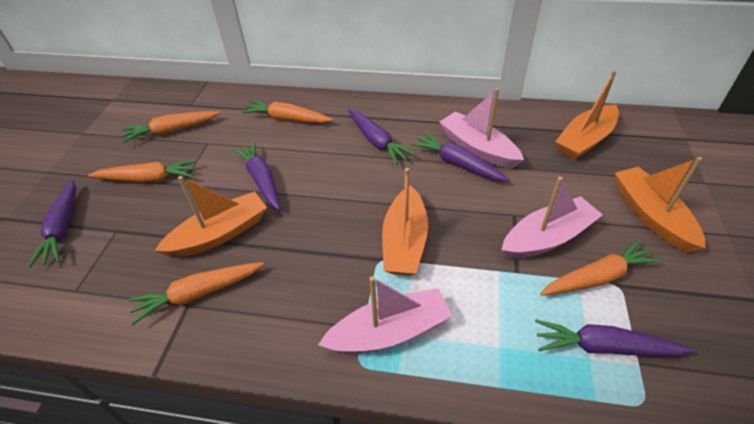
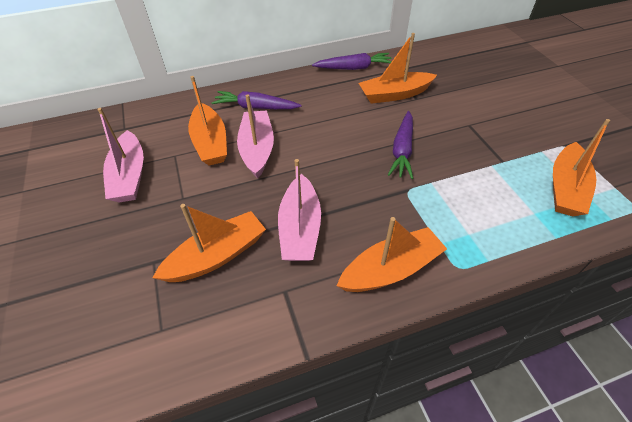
orange boat: 4 -> 5
orange carrot: 5 -> 0
purple carrot: 5 -> 3

